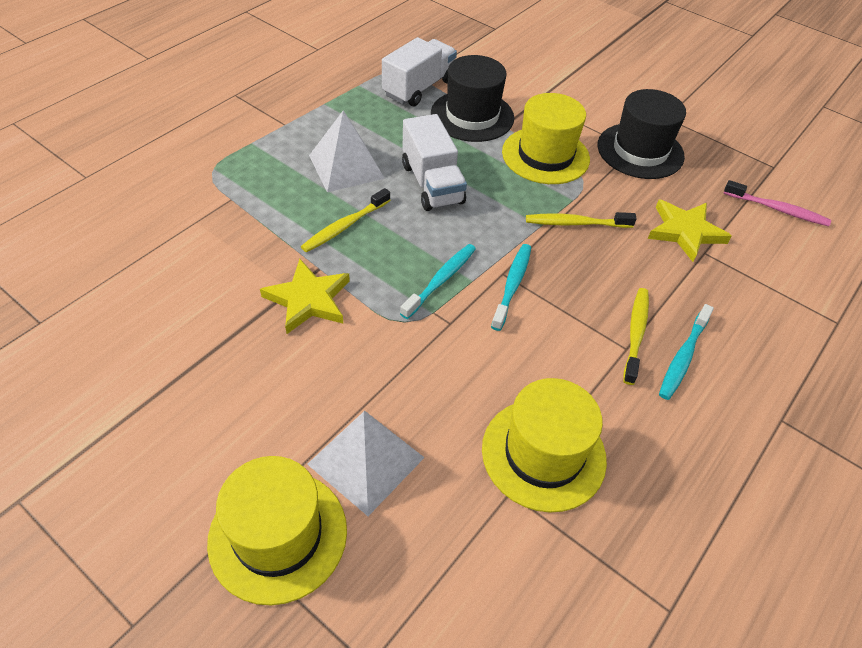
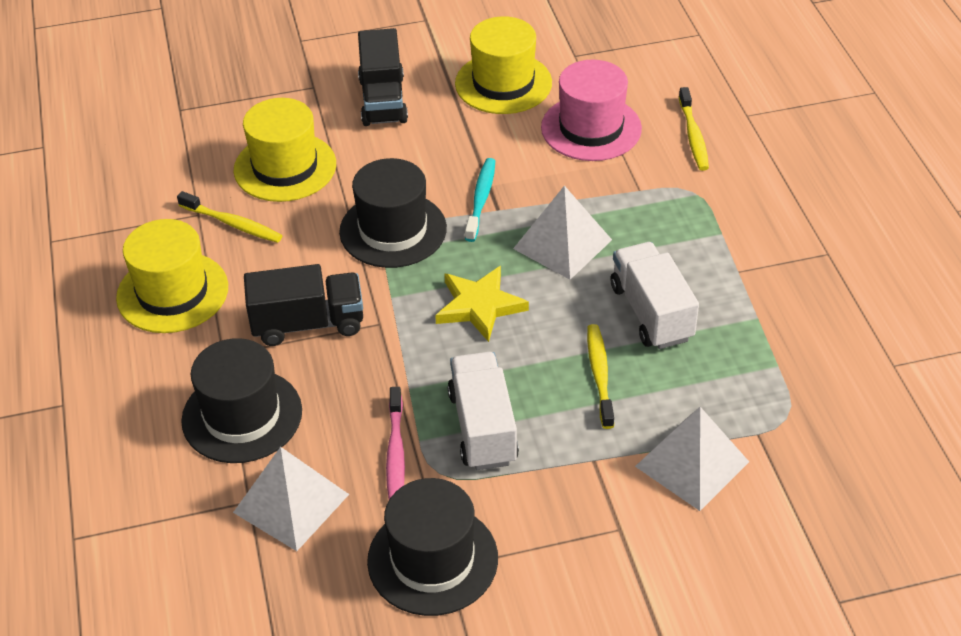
black hat: 2 -> 3
black truck: 0 -> 2
pink hat: 0 -> 1
turquoise toothbrush: 3 -> 1
white pyramid: 2 -> 3
yellow star: 2 -> 1

